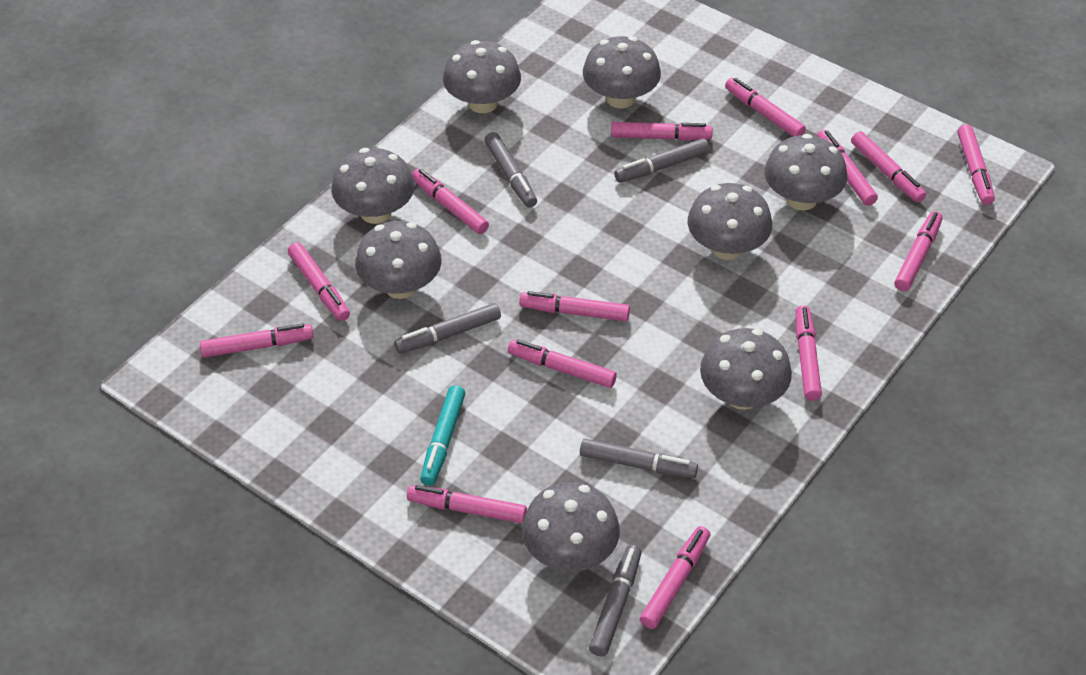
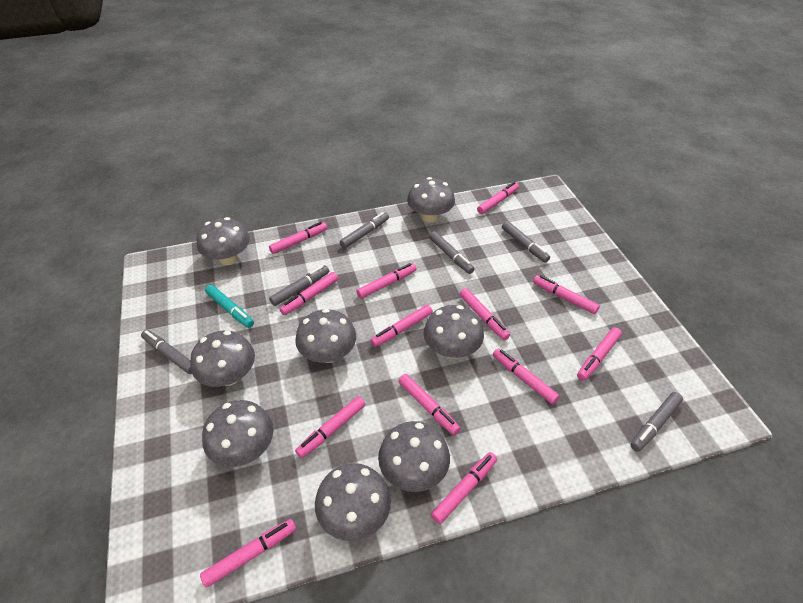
grey marker: 5 -> 6
pink marker: 14 -> 13

